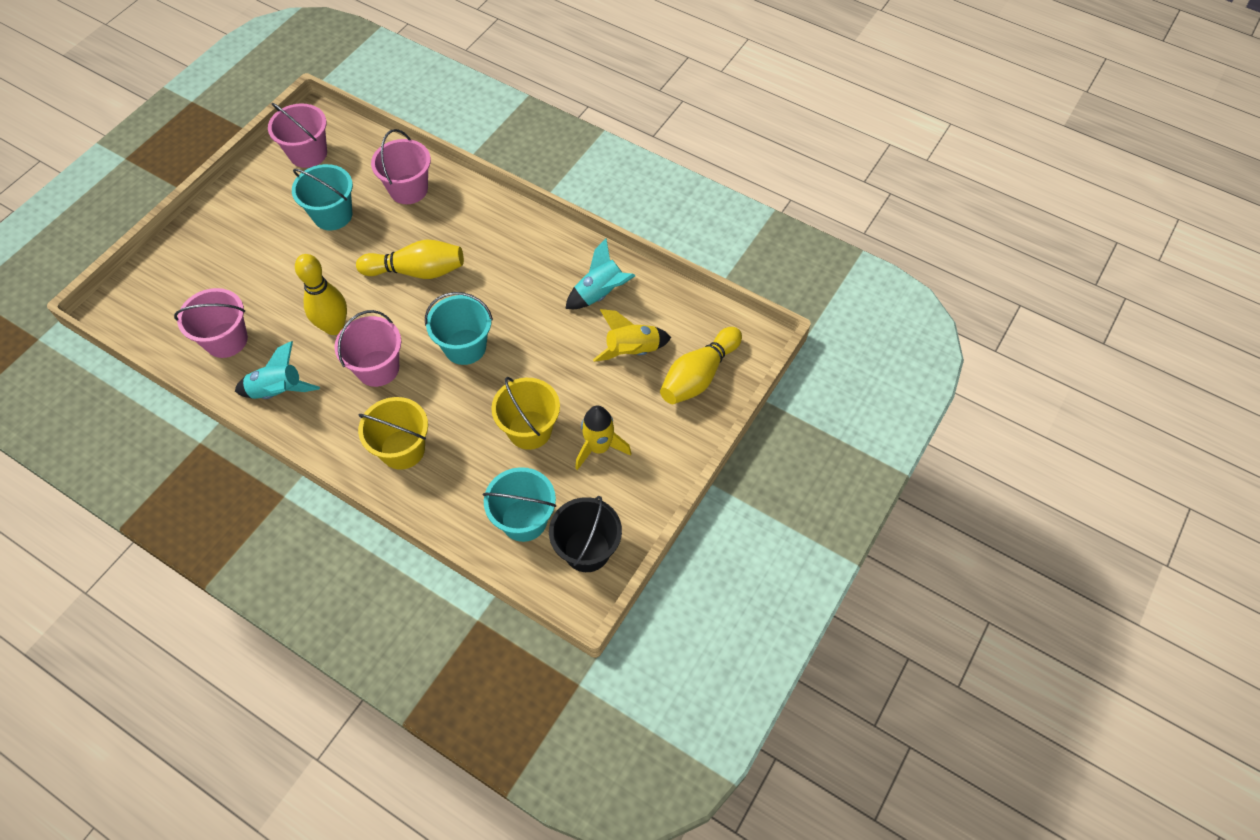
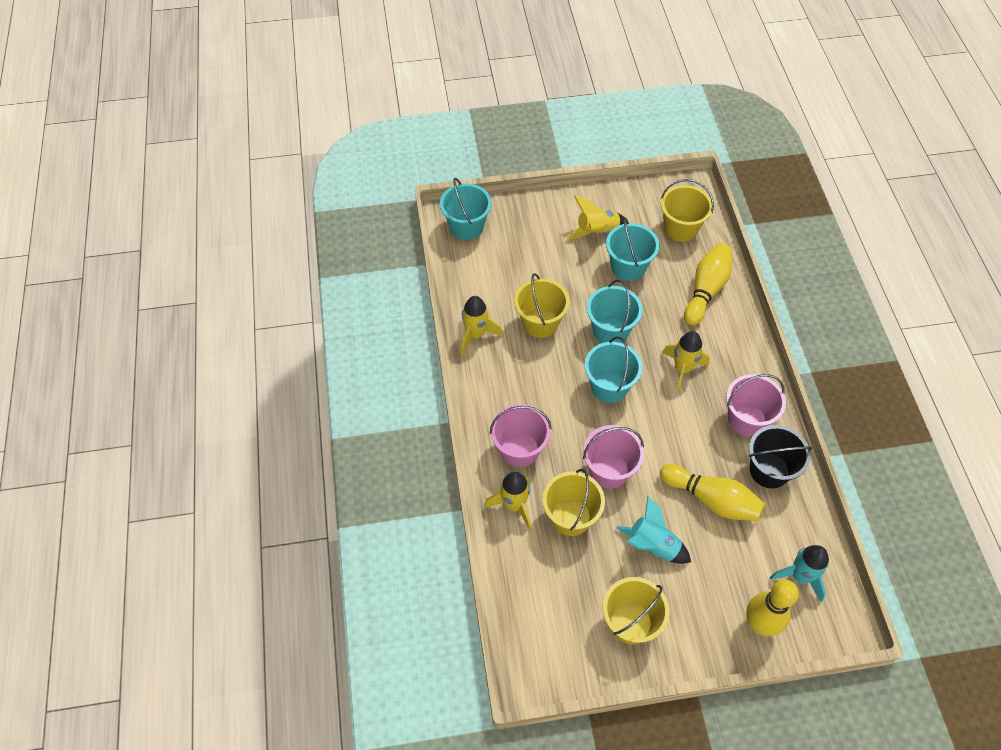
pink bucket: 4 -> 3
turquoise bucket: 3 -> 4
yellow bucket: 2 -> 4
yellow rocket: 2 -> 4

